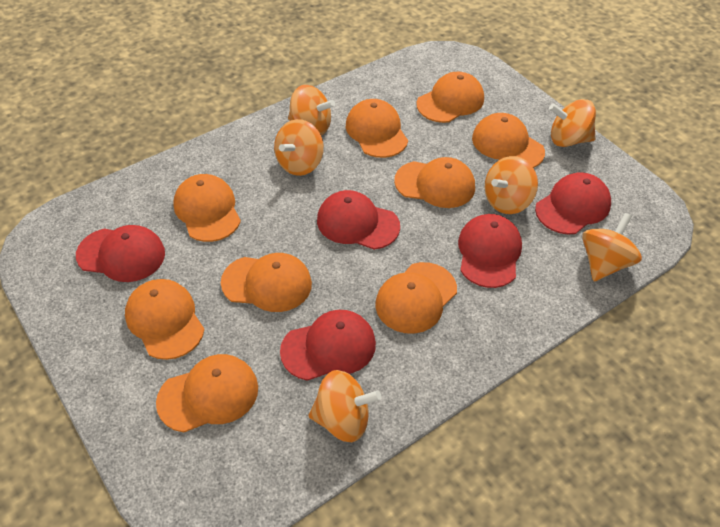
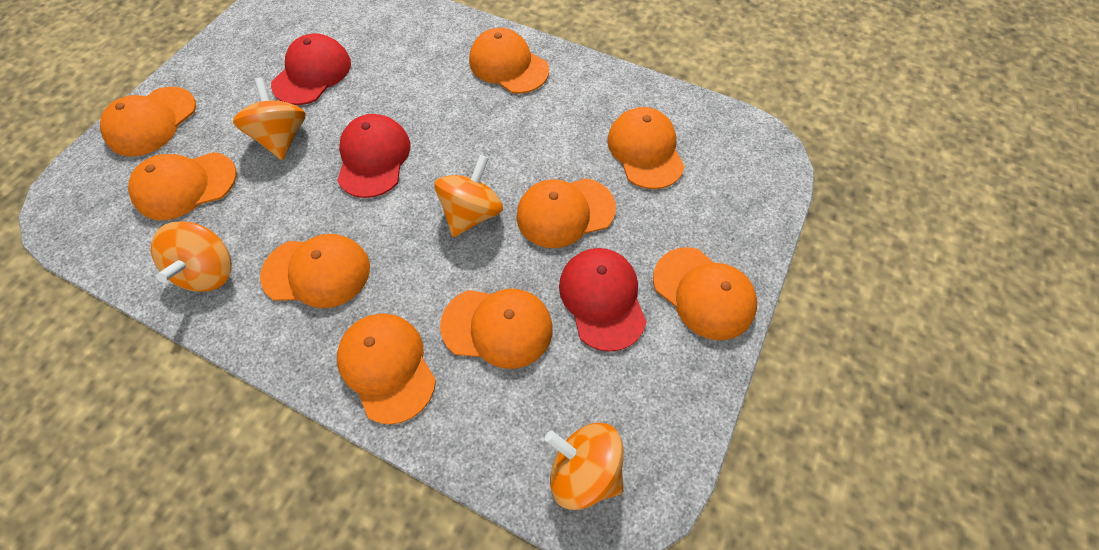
orange spinning top: 6 -> 4
red cap: 5 -> 3

